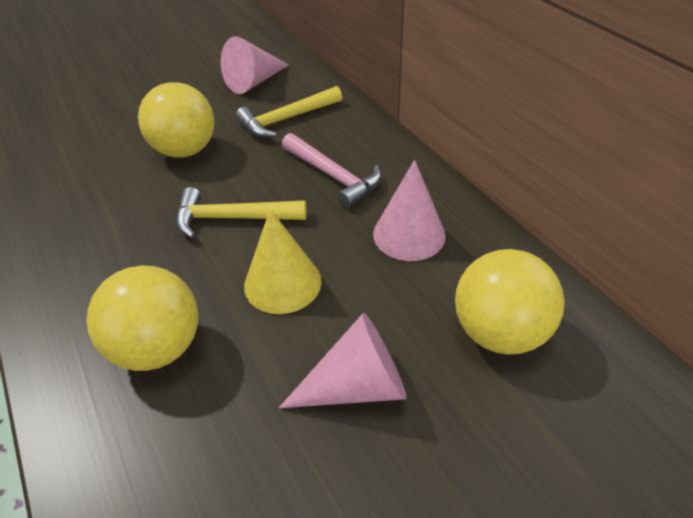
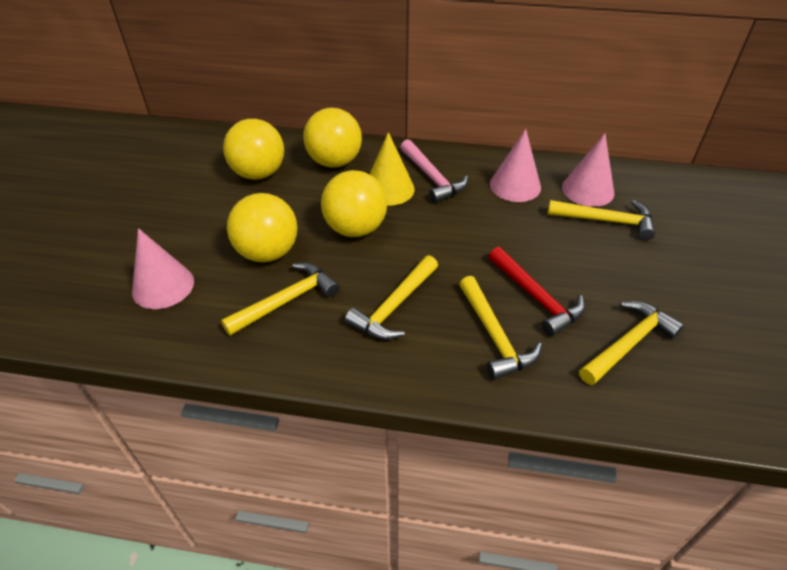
red hammer: 0 -> 1
yellow ball: 3 -> 4
yellow hammer: 2 -> 5

